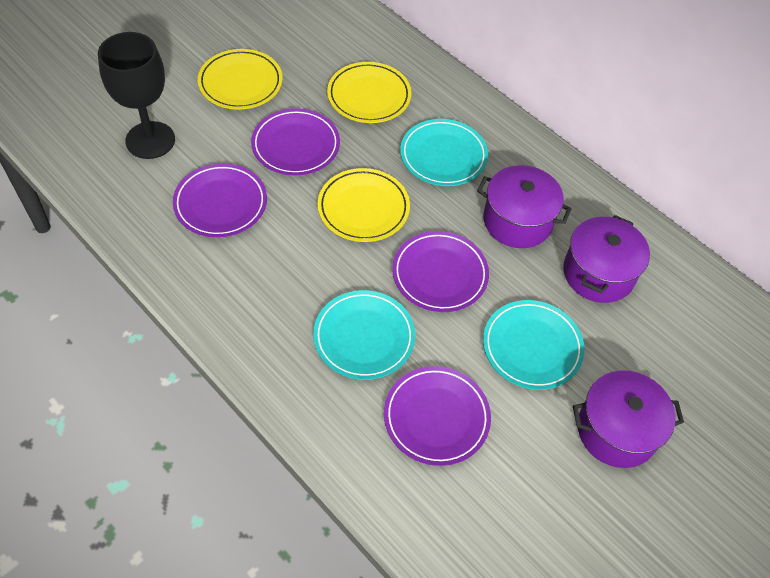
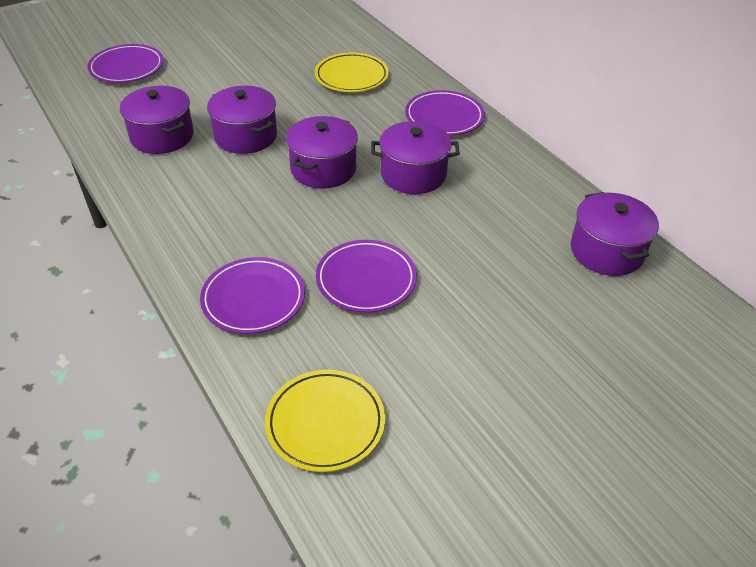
black goblet: 1 -> 0
purple pot: 3 -> 5
turquoise plate: 3 -> 0
yellow plate: 3 -> 2

